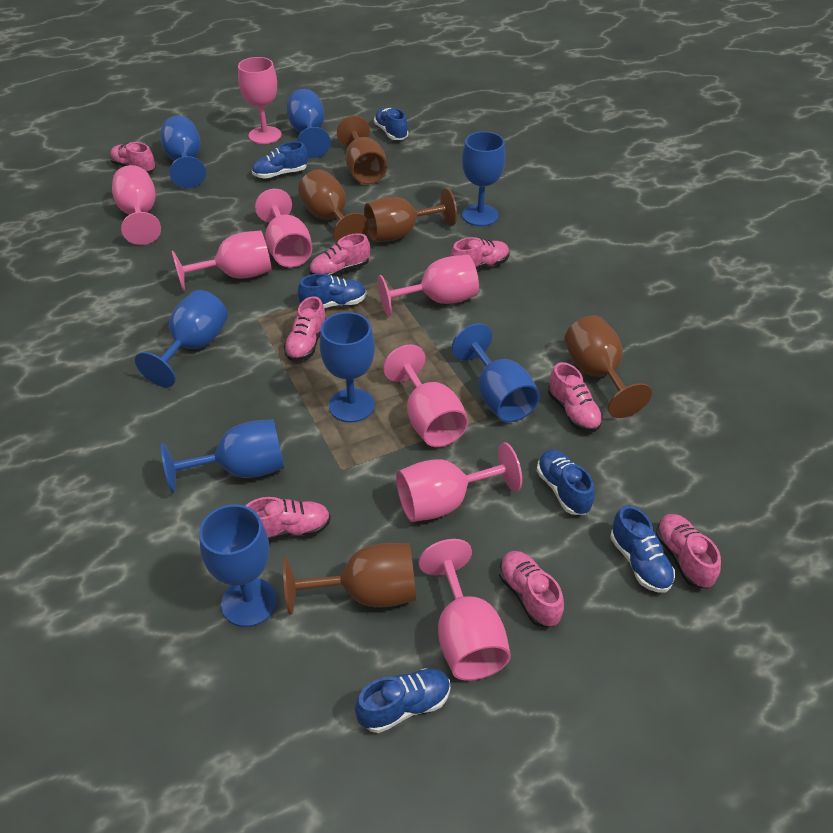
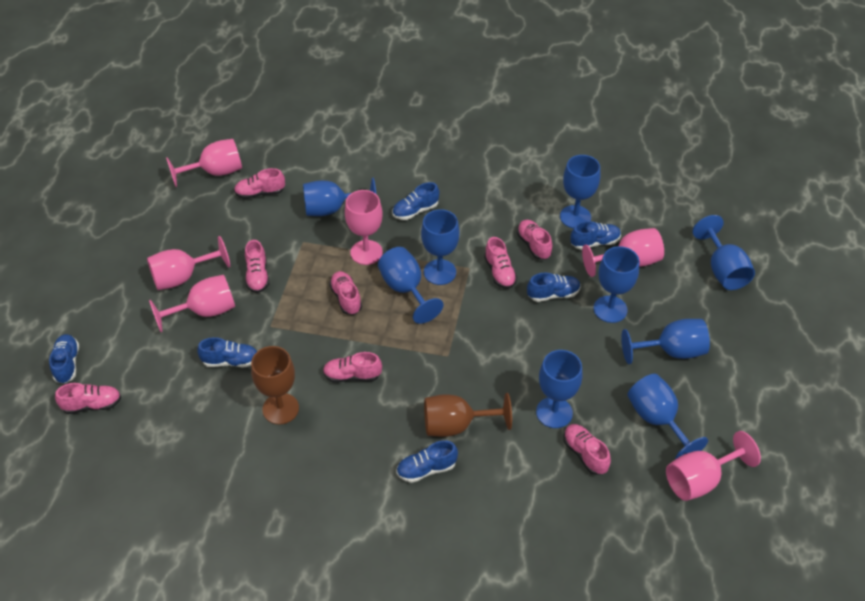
blue goblet: 8 -> 9
brown goblet: 5 -> 2
pink goblet: 8 -> 6

